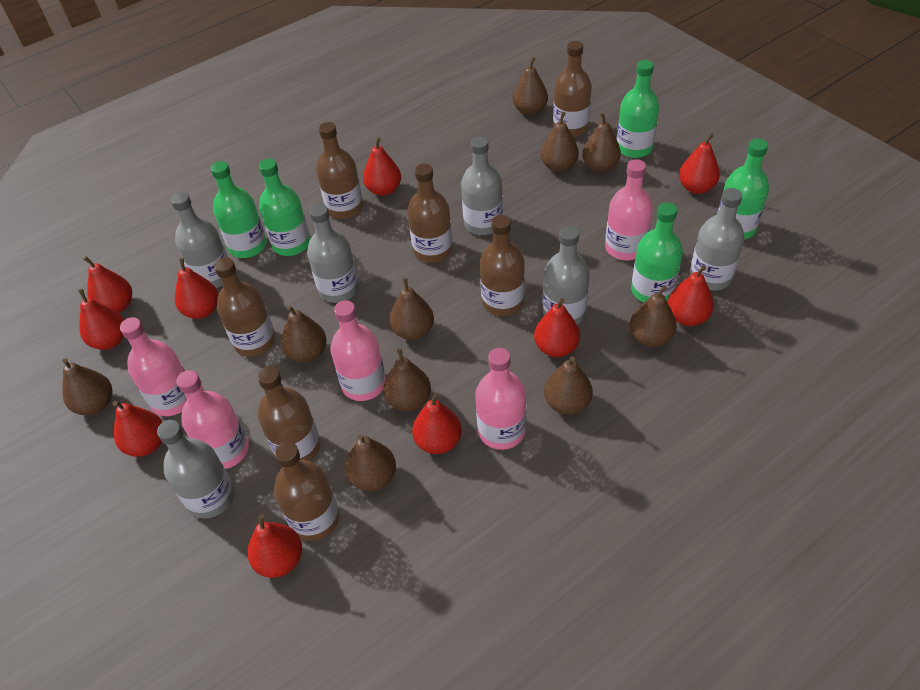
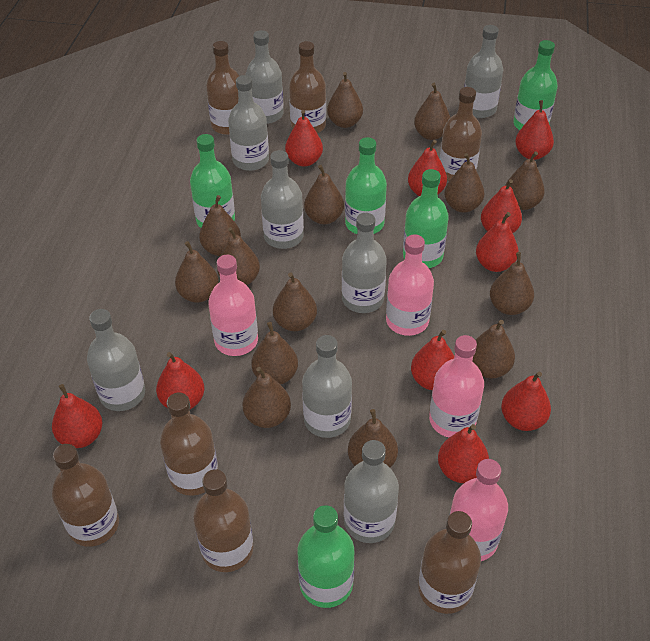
brown pear: 10 -> 14
grey bottle: 6 -> 8
pink bottle: 5 -> 4

